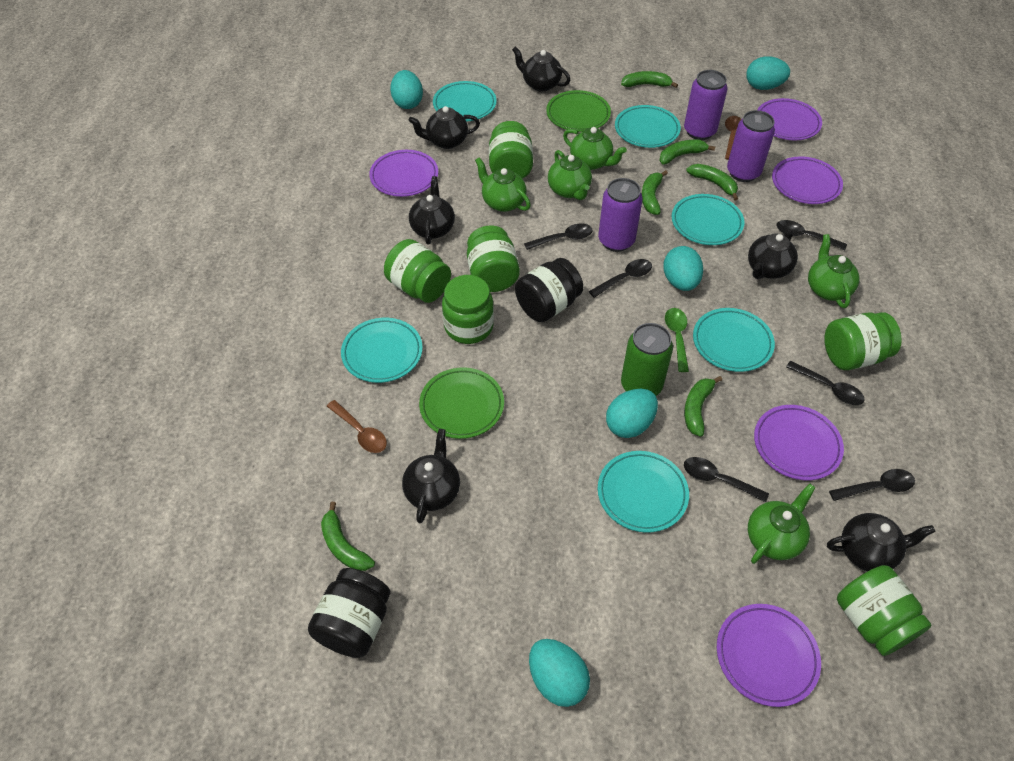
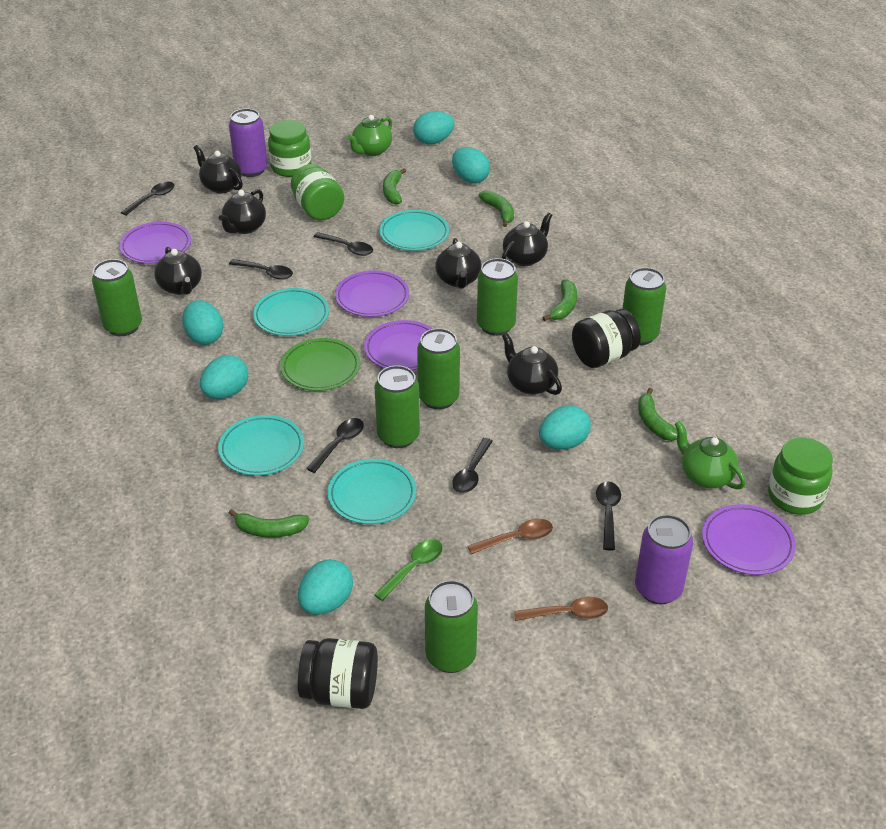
green banana: 6 -> 5
green can: 1 -> 6
green jar: 6 -> 3
green plate: 2 -> 1
green teapot: 5 -> 2
purple can: 3 -> 2
purple plate: 5 -> 4
turquoise egg: 5 -> 6
turquoise plate: 6 -> 4

